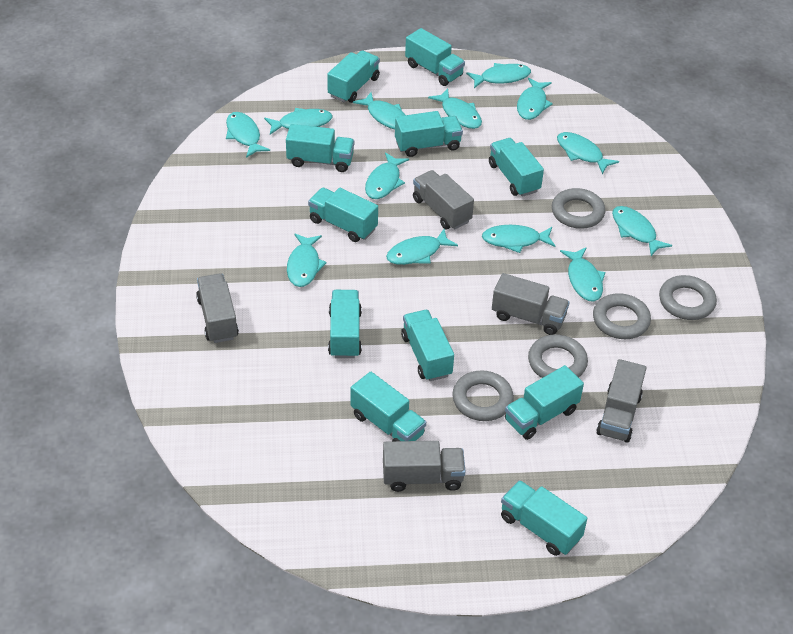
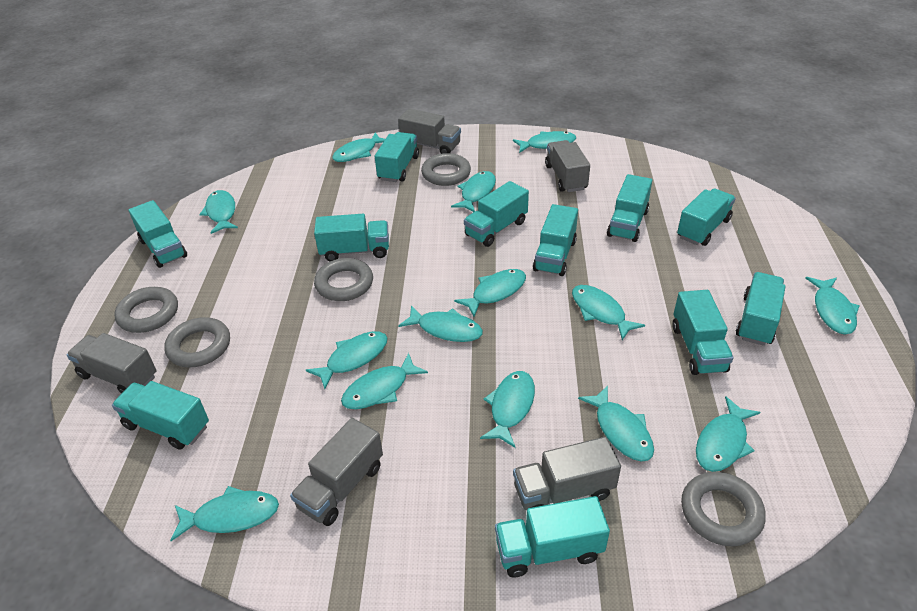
turquoise fish: 13 -> 14

